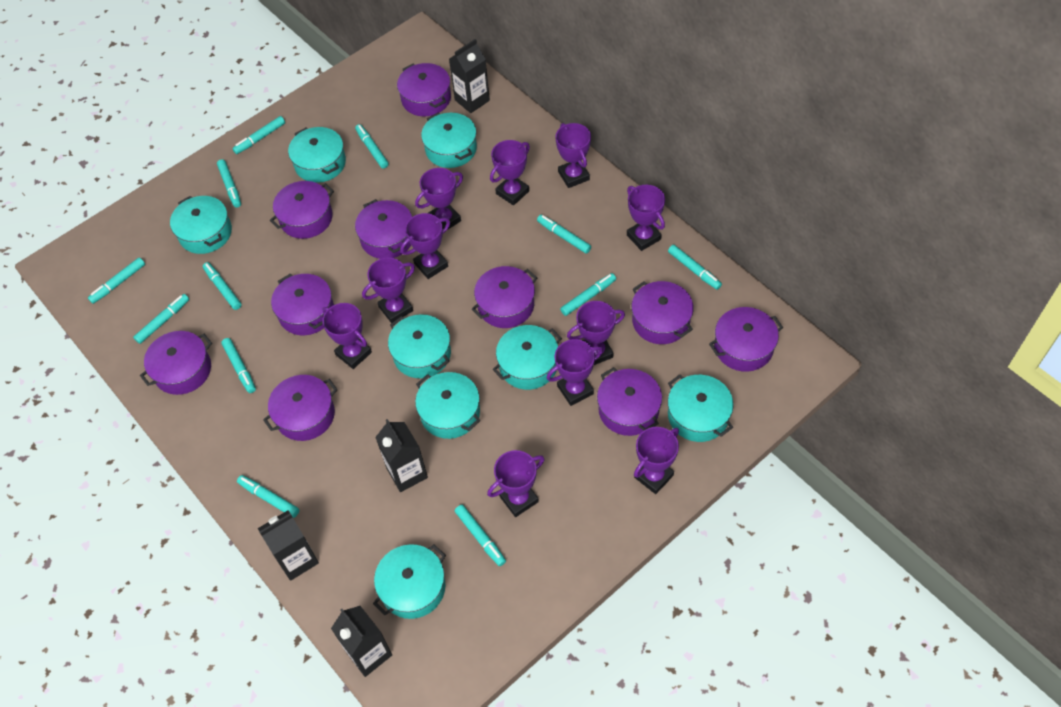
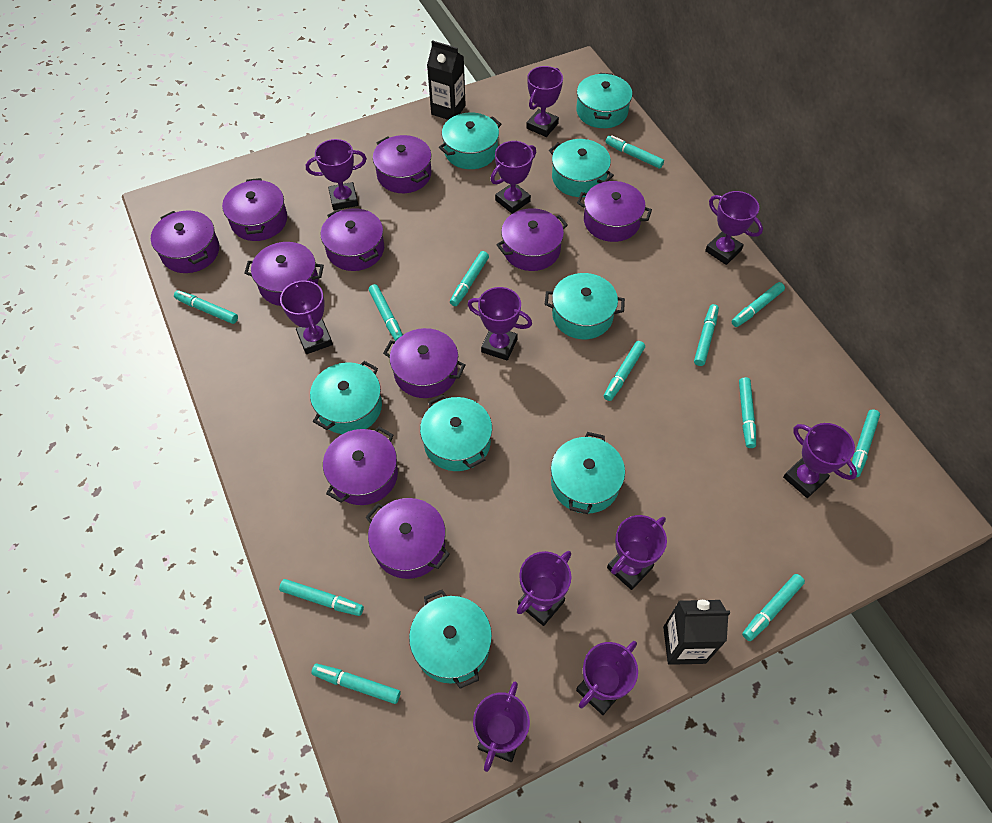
black carton: 4 -> 2

